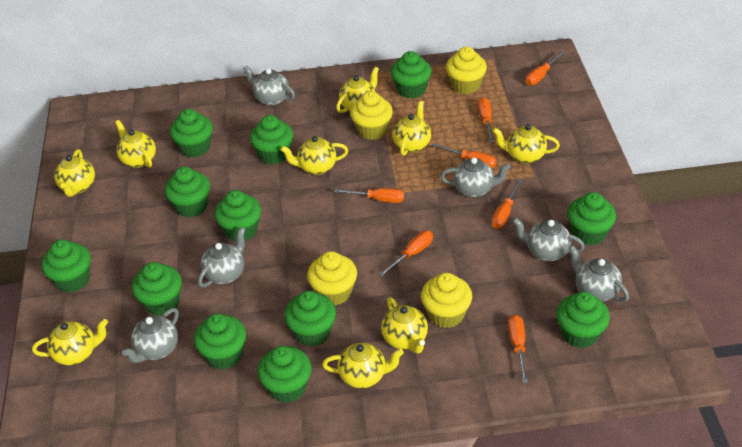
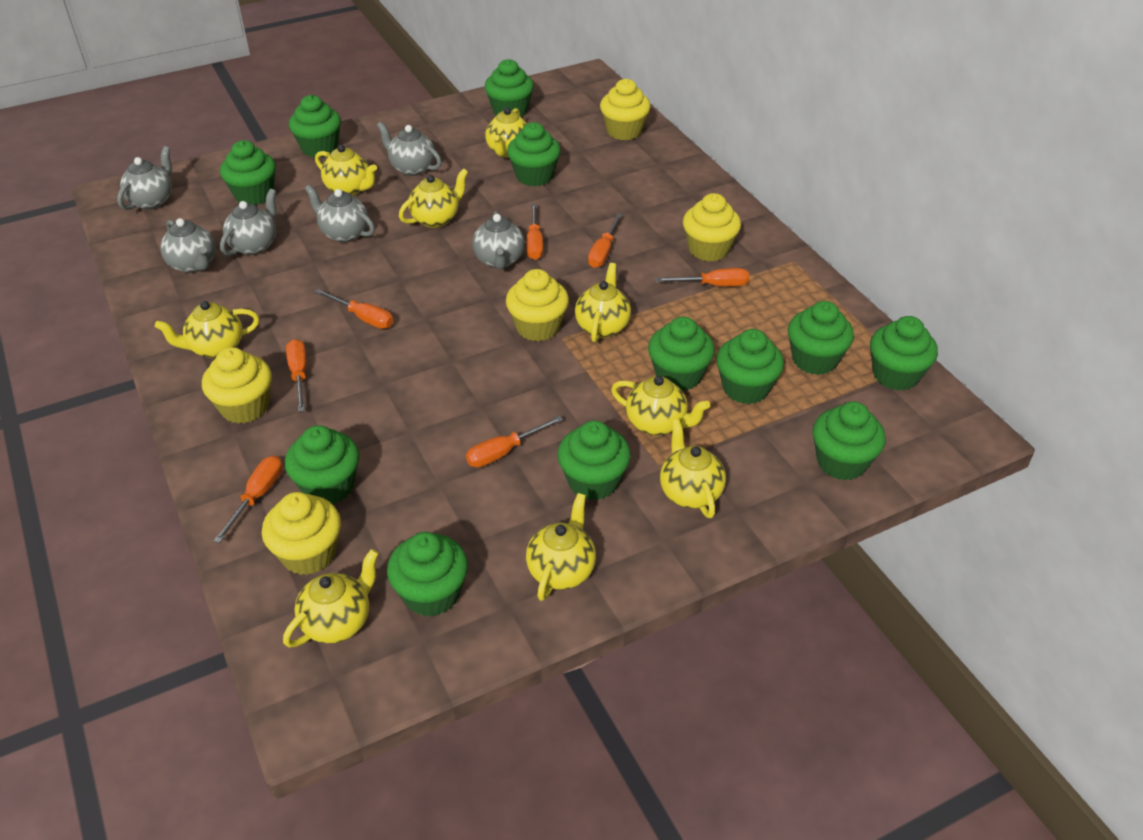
yellow cupcake: 4 -> 5

